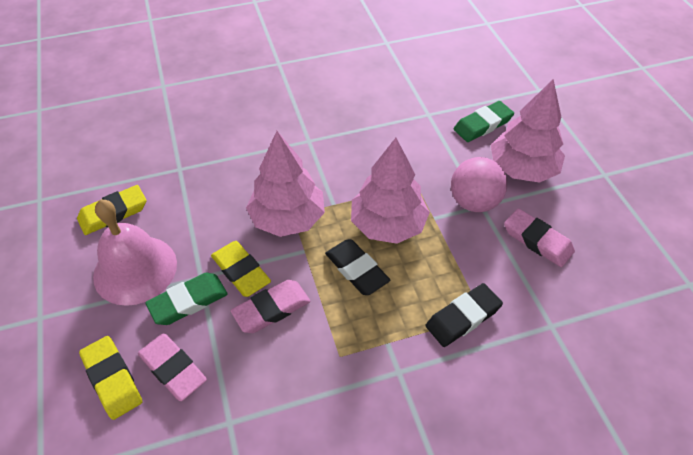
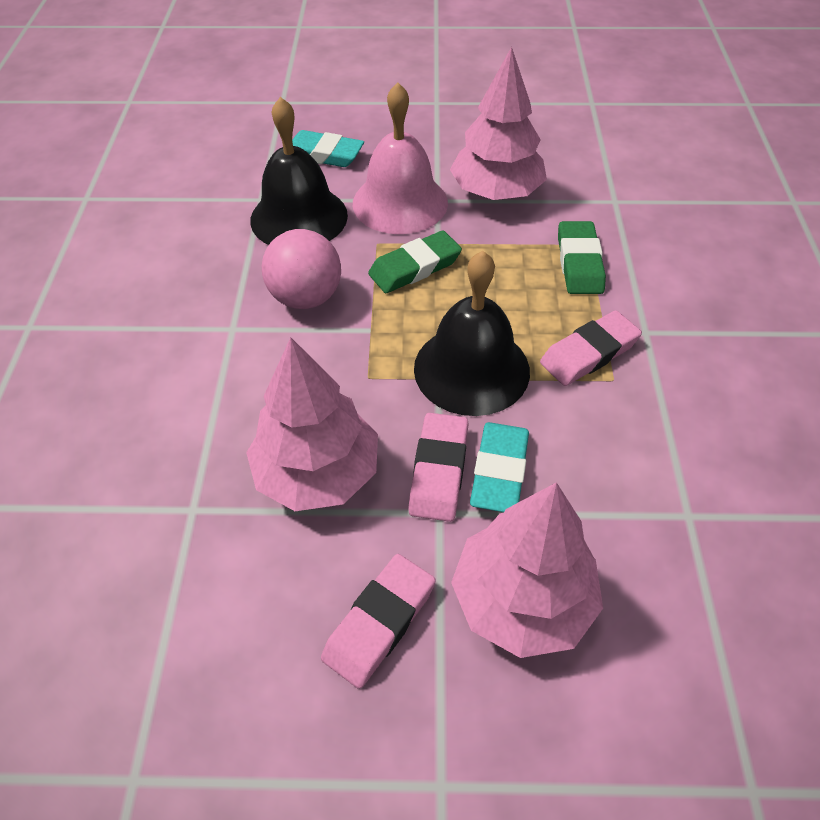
black bell: 0 -> 2
black eraser: 2 -> 0
turquoise eraser: 0 -> 2
yellow eraser: 3 -> 0

